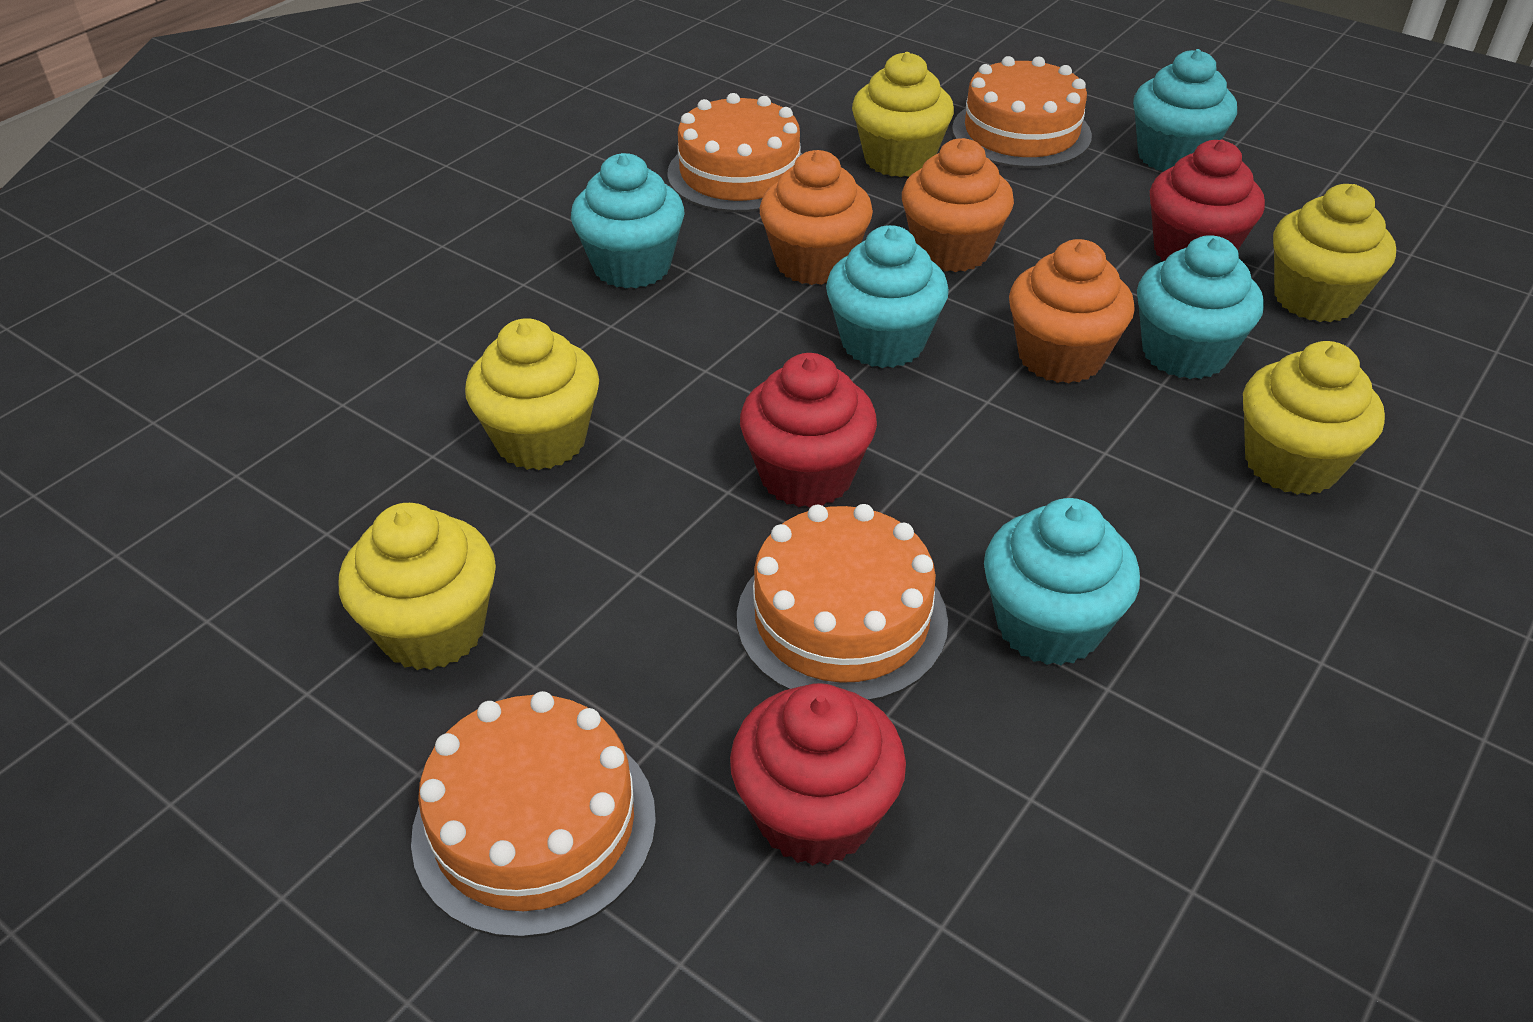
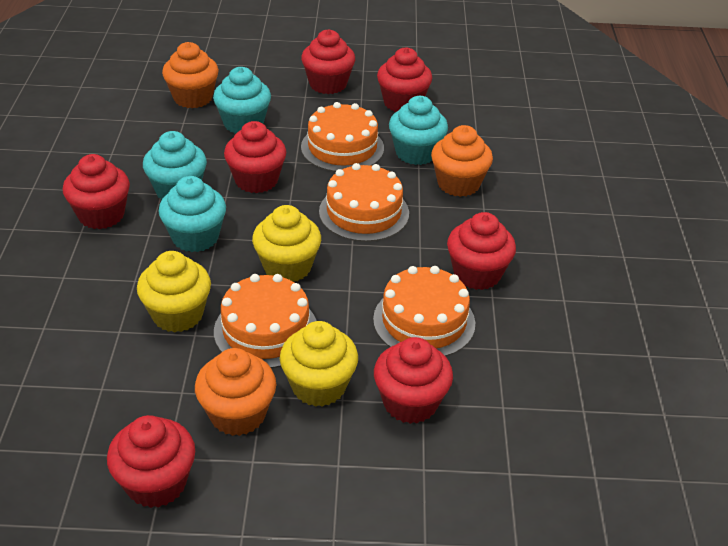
red cupcake: 3 -> 7
turquoise cupcake: 5 -> 4
yellow cupcake: 5 -> 3

